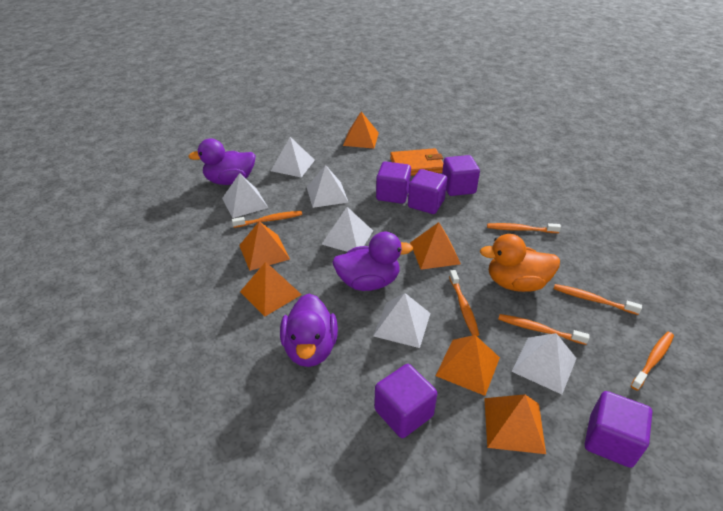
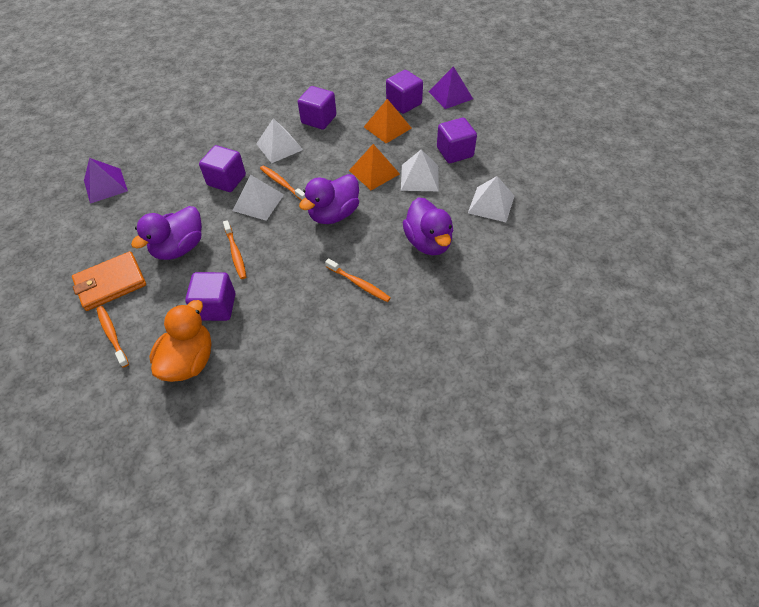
orange pyramid: 6 -> 2
orange toothbrush: 6 -> 4
purple pyramid: 0 -> 2
white pyramid: 6 -> 4

